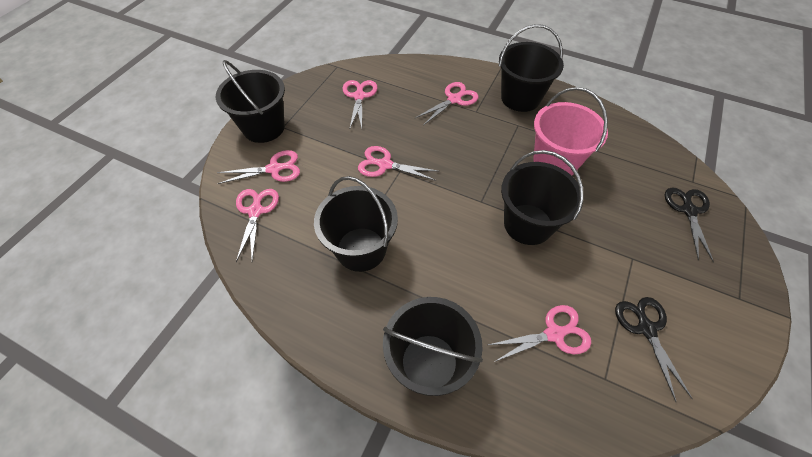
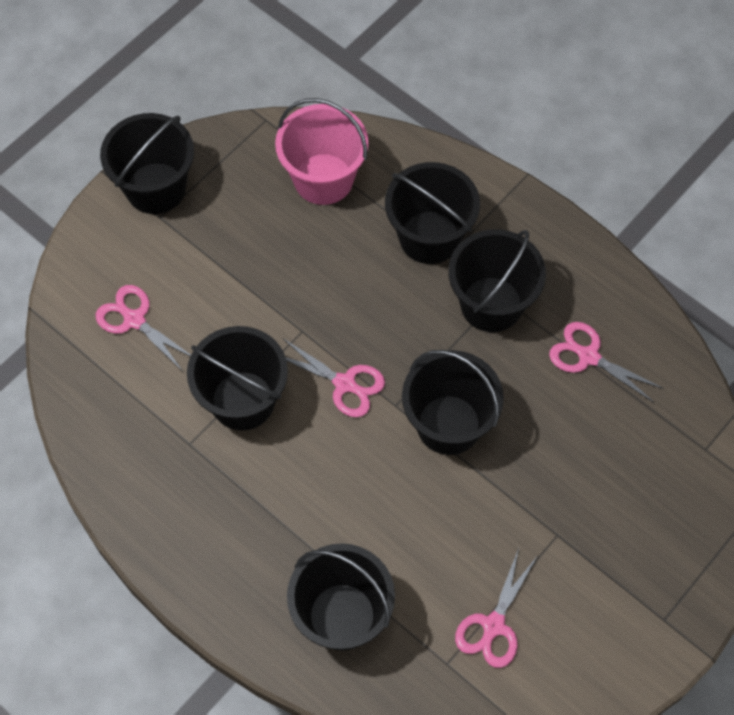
black bucket: 5 -> 6
black scissors: 2 -> 0
pink scissors: 6 -> 4

